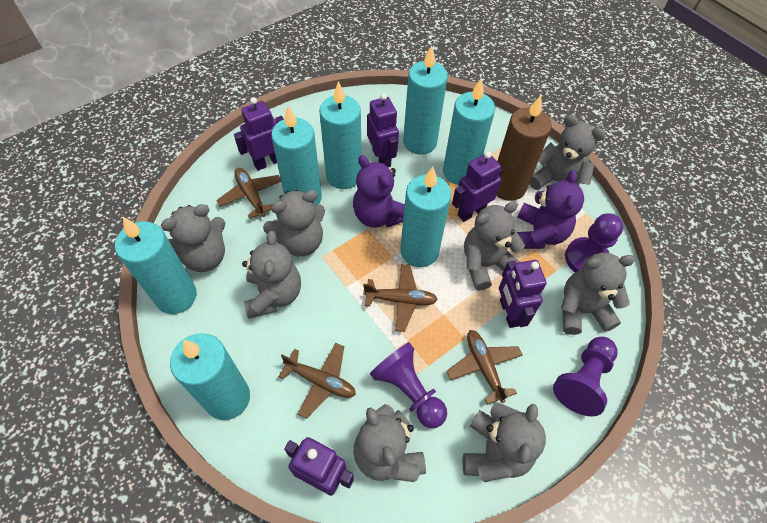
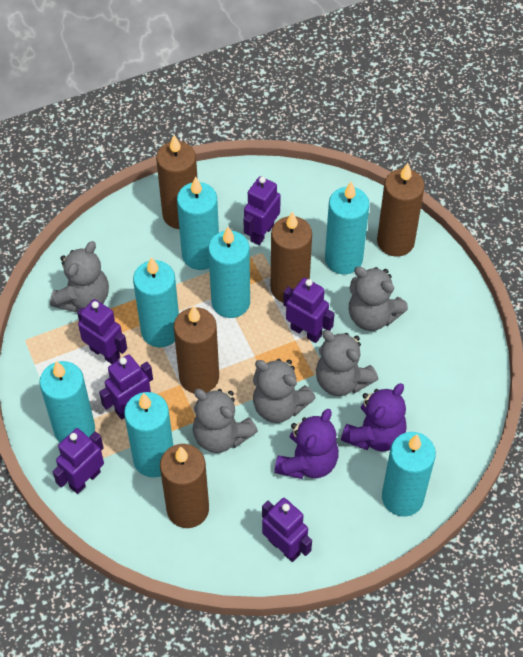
brown candle: 1 -> 5
brown plane: 4 -> 0
grey teddy bear: 8 -> 5
purple pawn: 3 -> 0
purple robot: 5 -> 6

